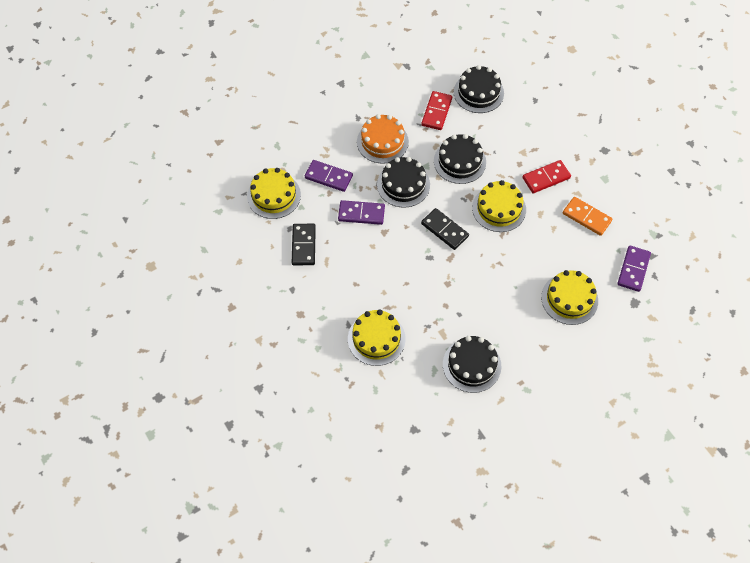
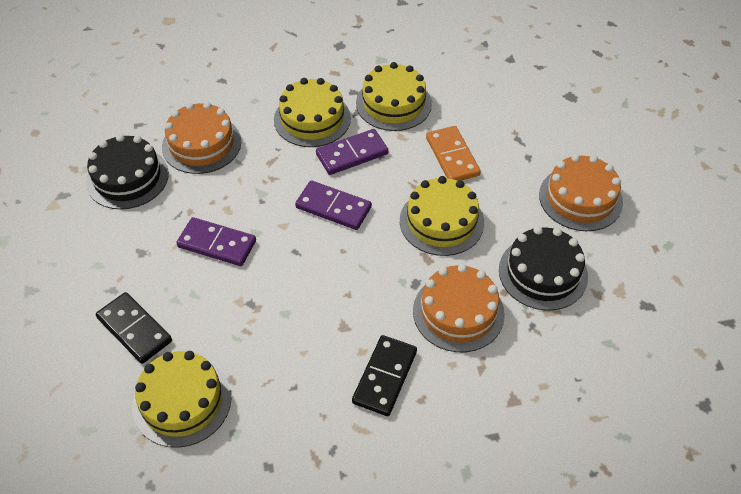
black cake: 4 -> 2
orange cake: 1 -> 3
red domino: 2 -> 0

